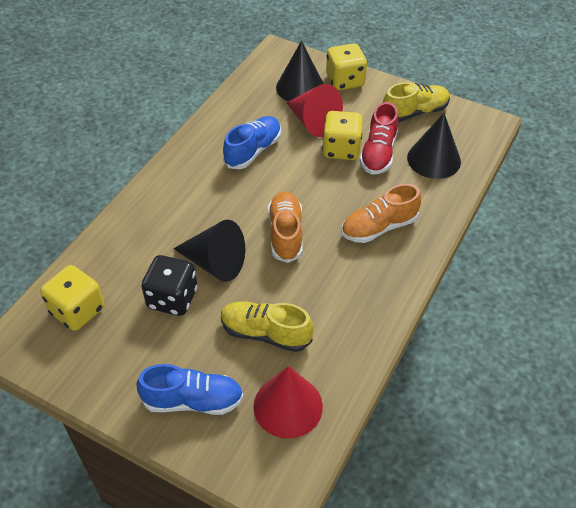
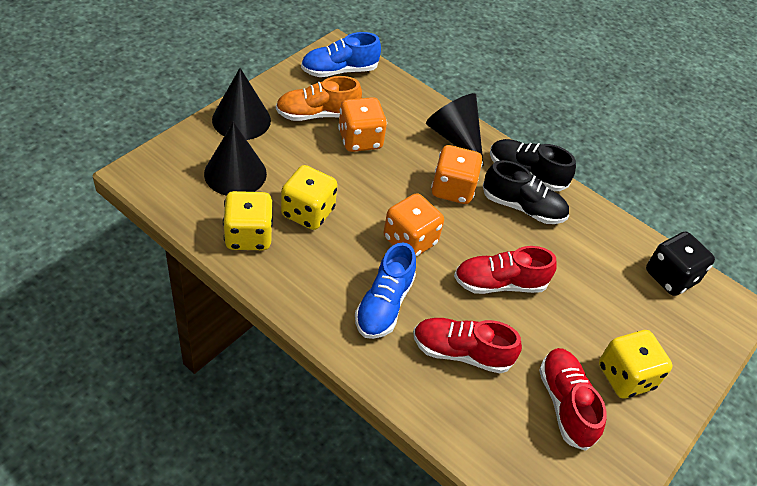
black shoe: 0 -> 2
orange dice: 0 -> 3
orange shoe: 2 -> 1
red cone: 2 -> 0
red shoe: 1 -> 3
yellow shoe: 2 -> 0

